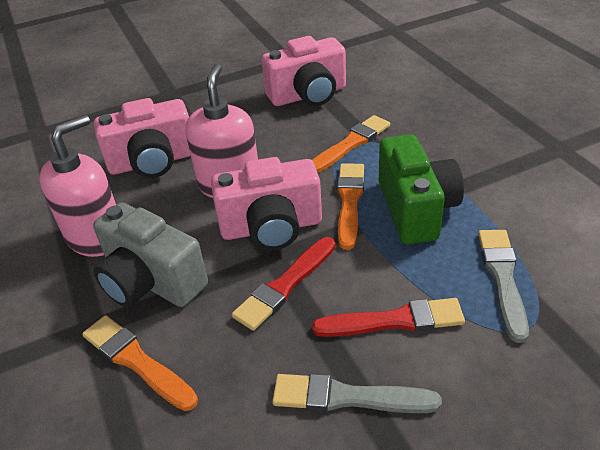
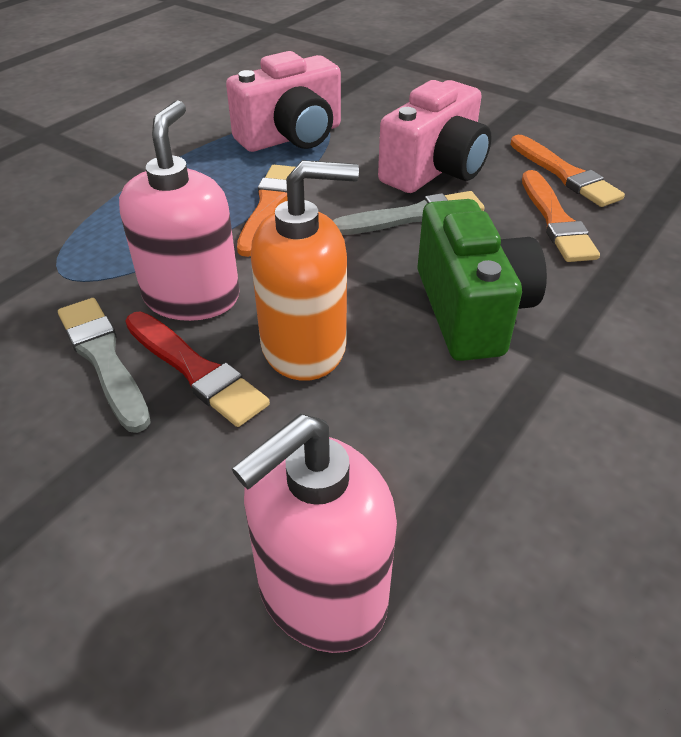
grey camera: 1 -> 0
orange soap dispenser: 0 -> 1
pink camera: 3 -> 2
red brush: 2 -> 1

